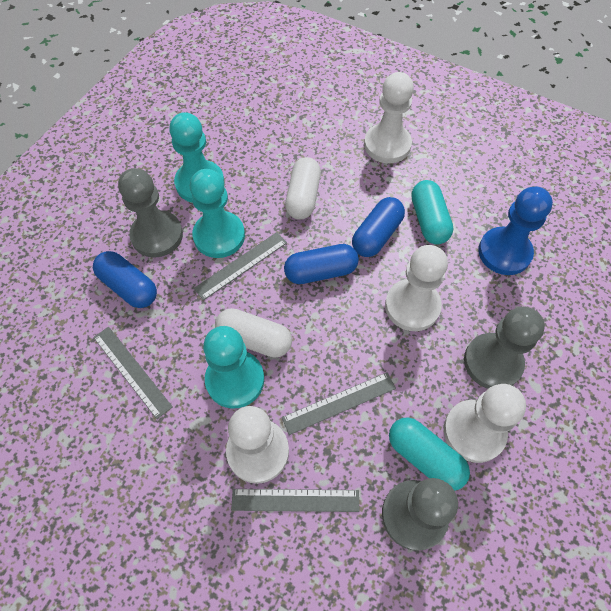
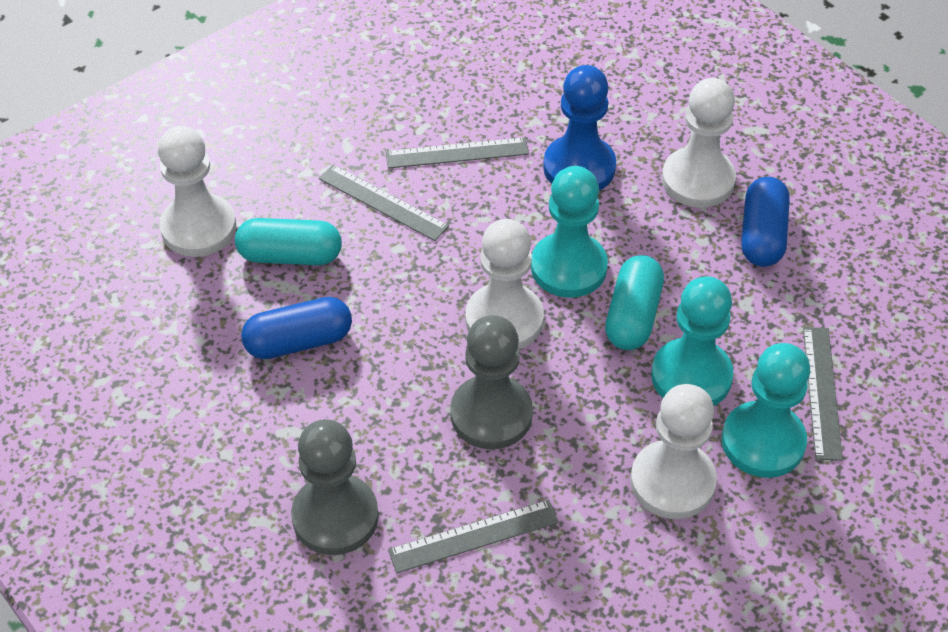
blue capsule: 3 -> 2
grey pawn: 3 -> 2
white capsule: 2 -> 0

